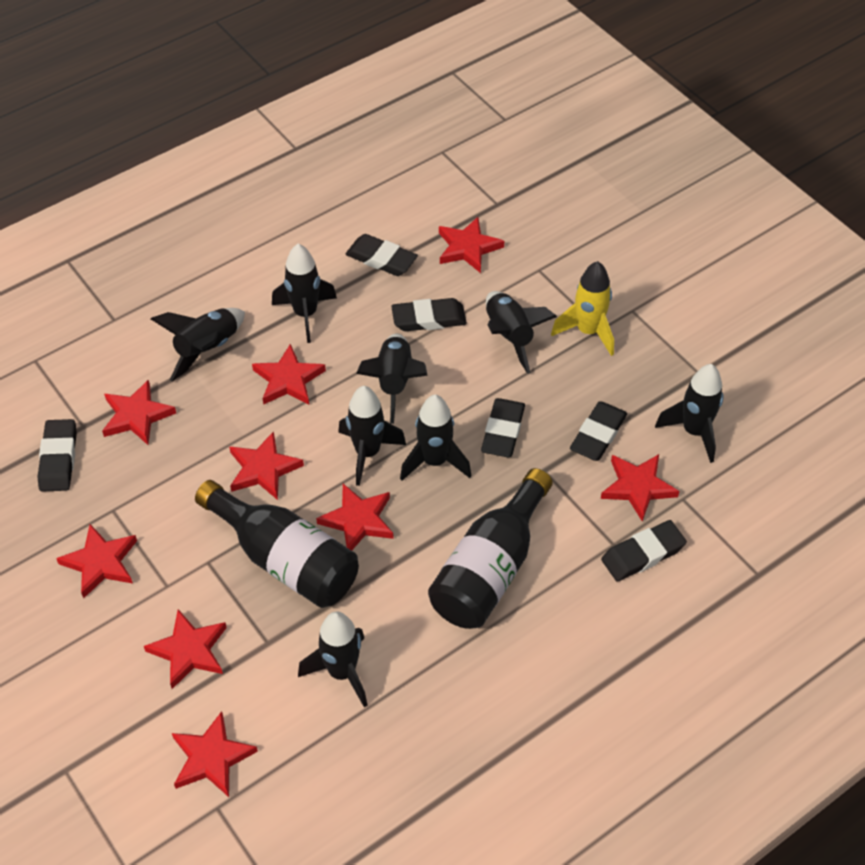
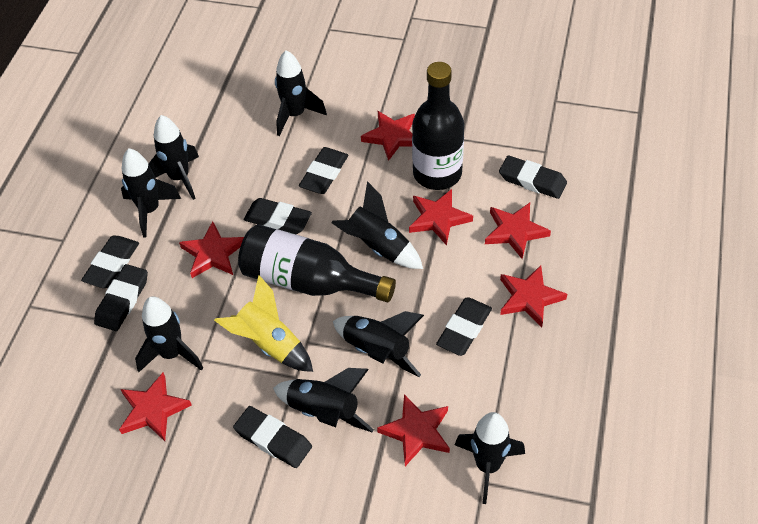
black eraser: 6 -> 7
red star: 9 -> 7

